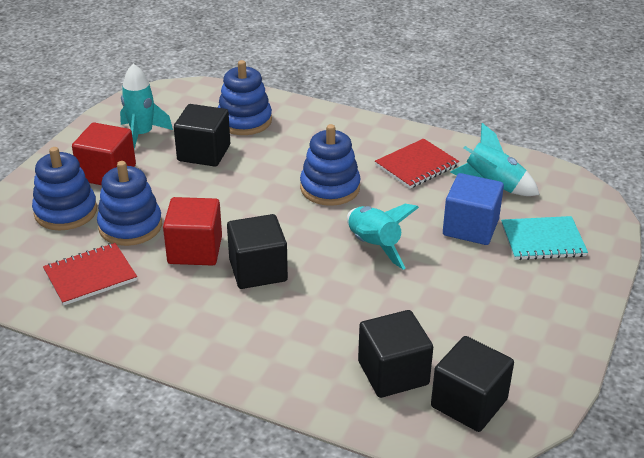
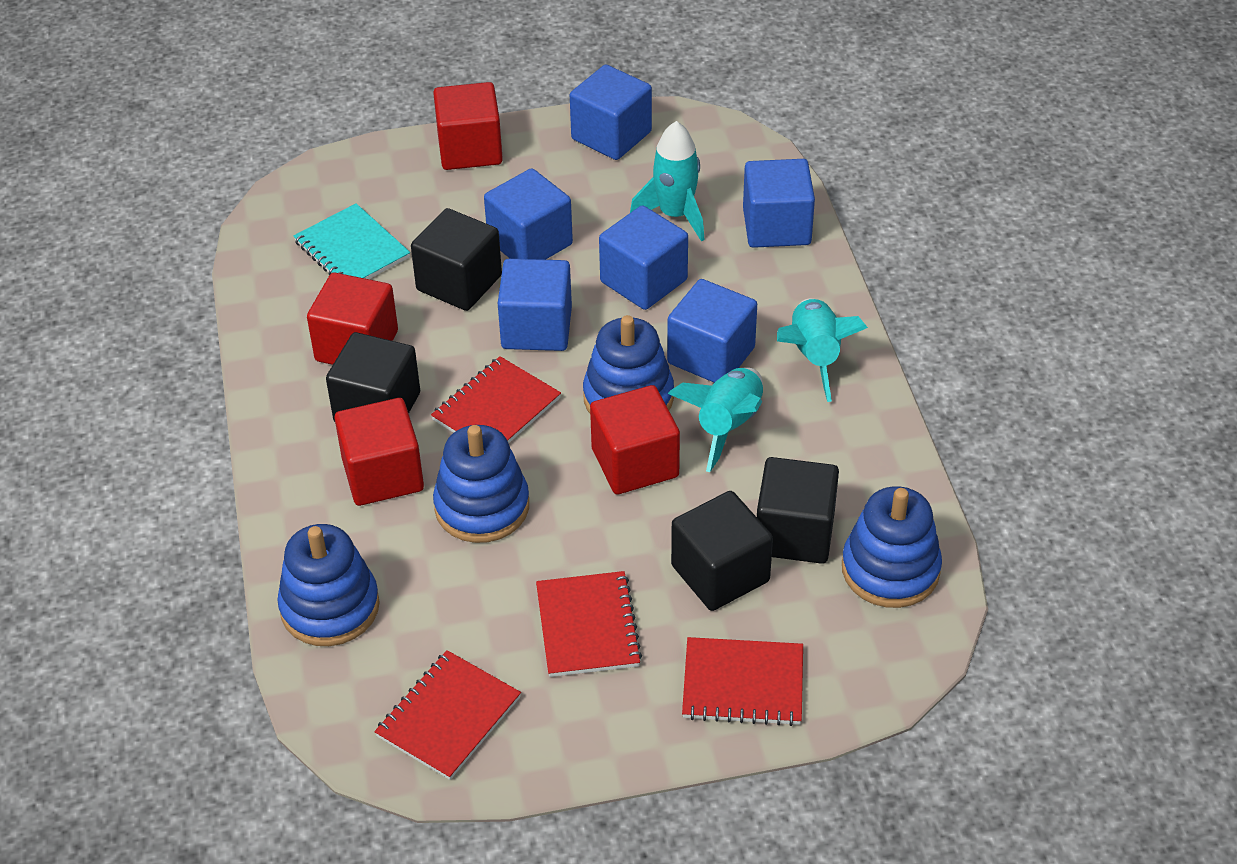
blue cube: 1 -> 6
red cube: 2 -> 4
red notebook: 2 -> 4

